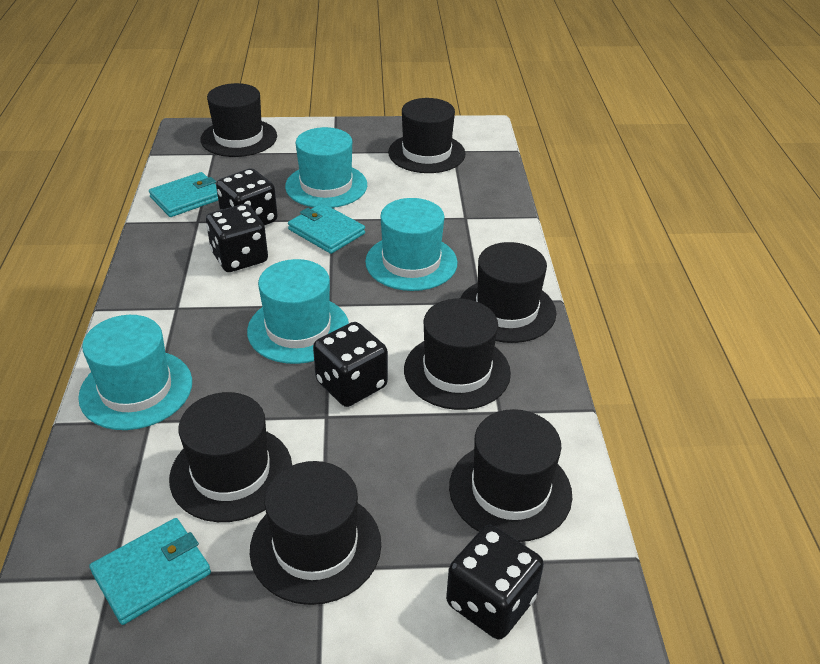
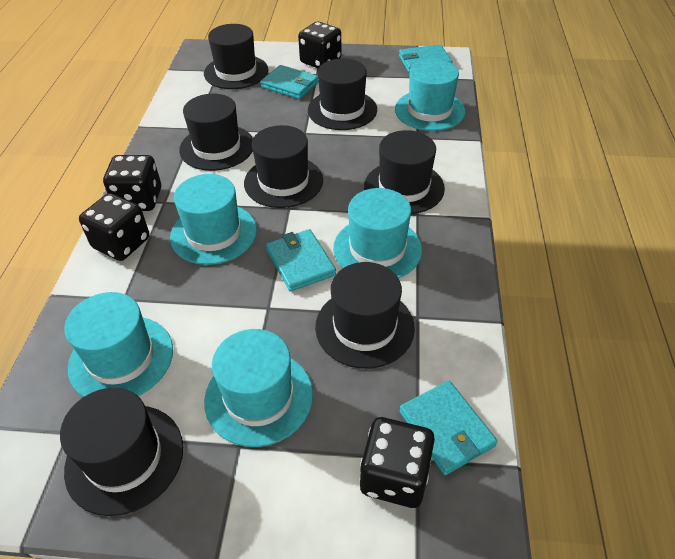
turquoise hat: 4 -> 5
turquoise wallet: 3 -> 4

